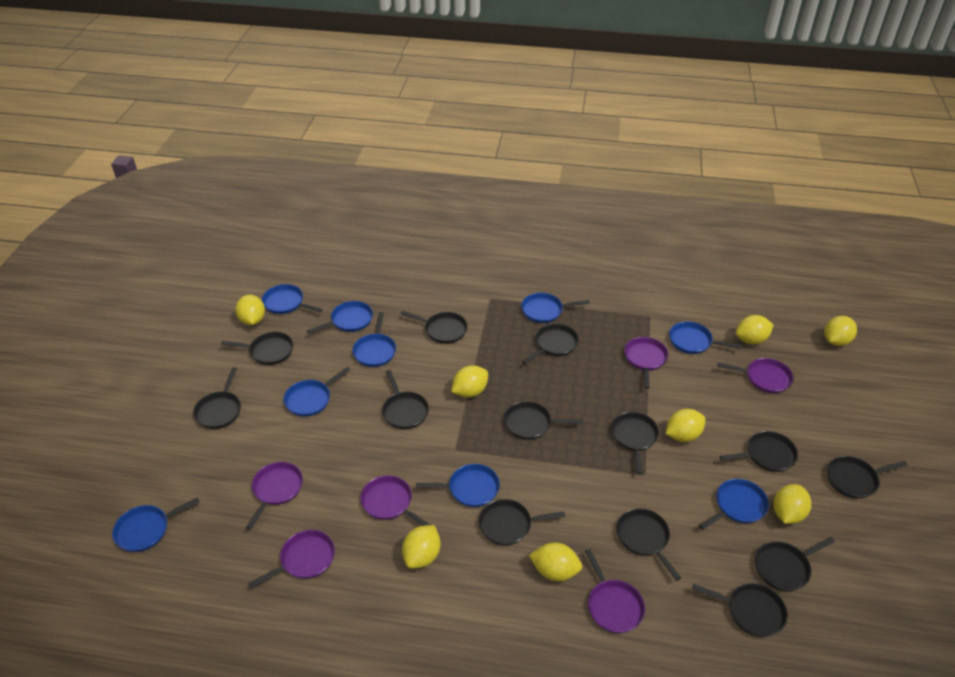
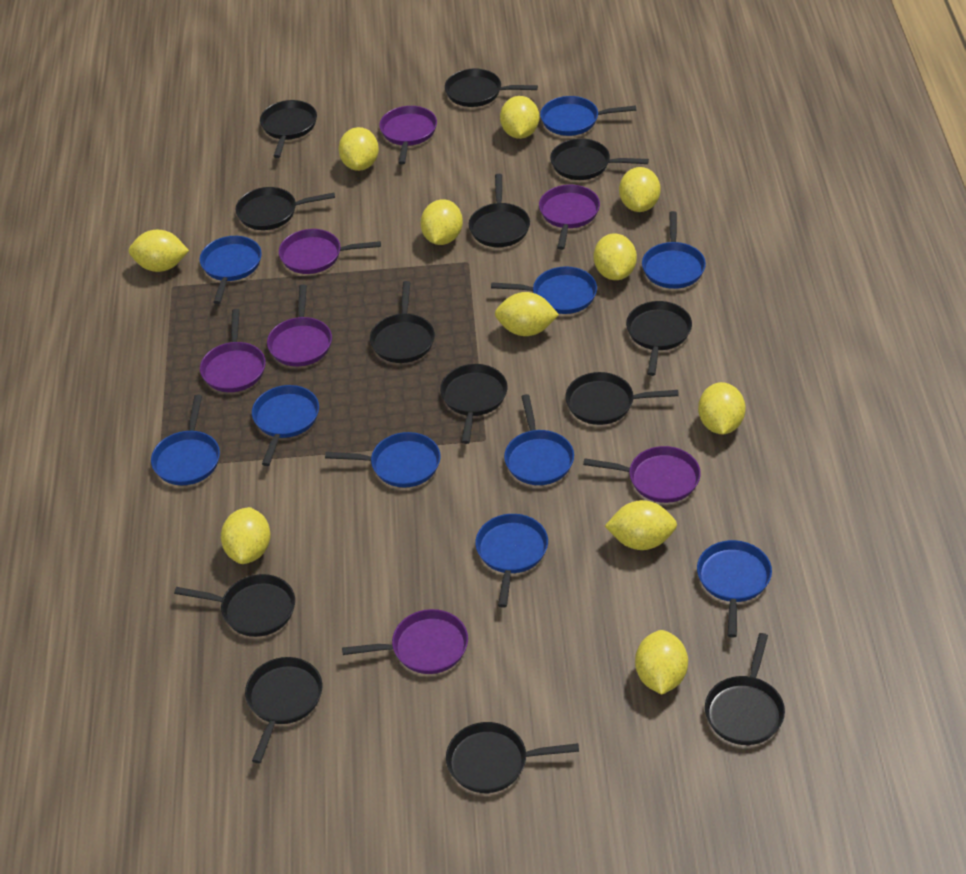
blue pan: 9 -> 10
purple pan: 6 -> 7
yellow lemon: 8 -> 11

